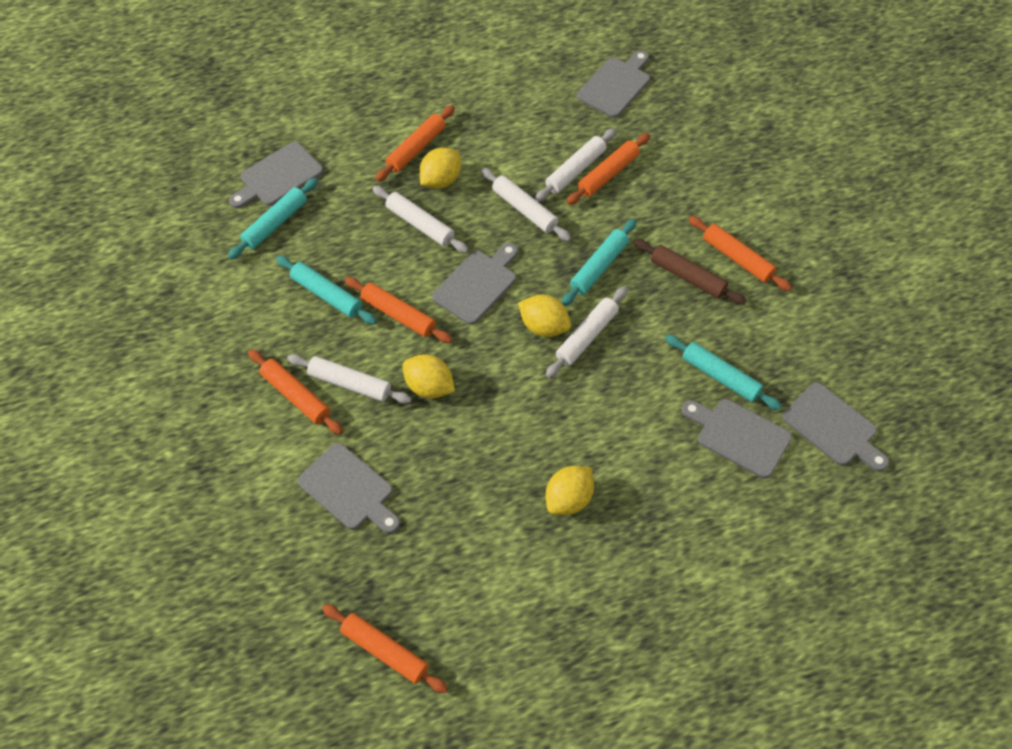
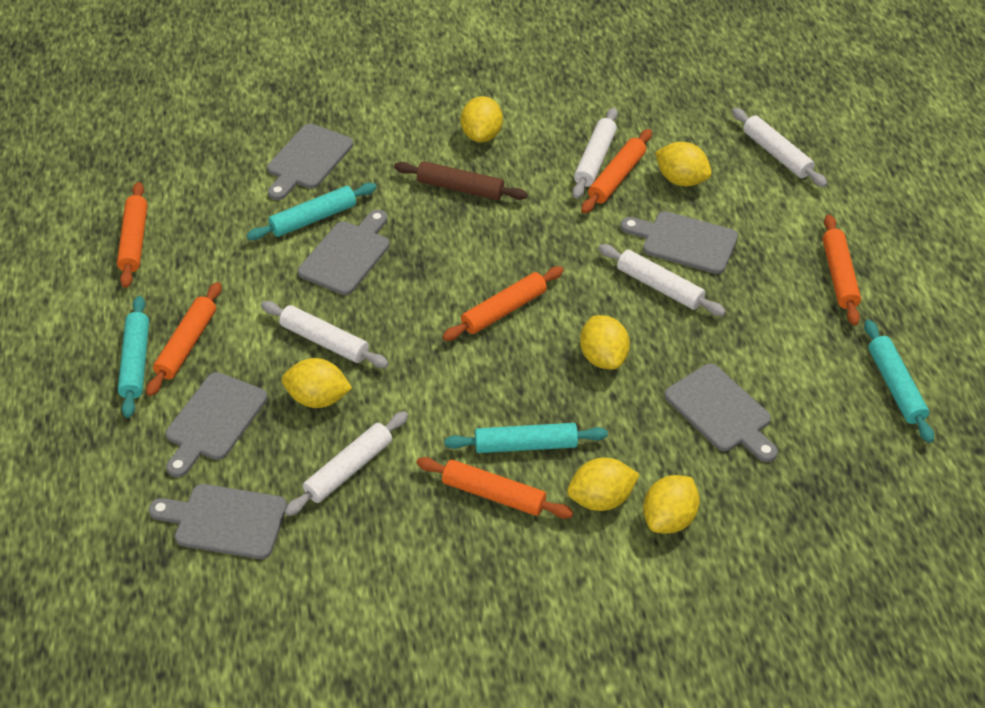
yellow lemon: 4 -> 6

